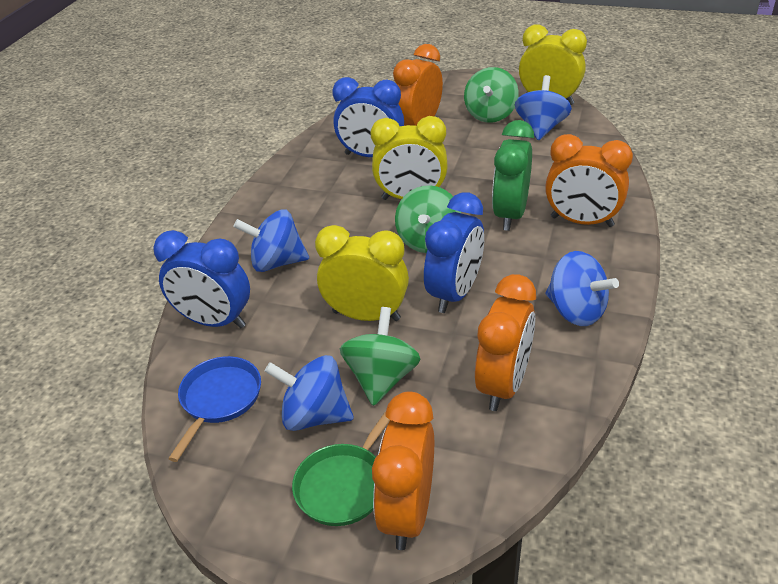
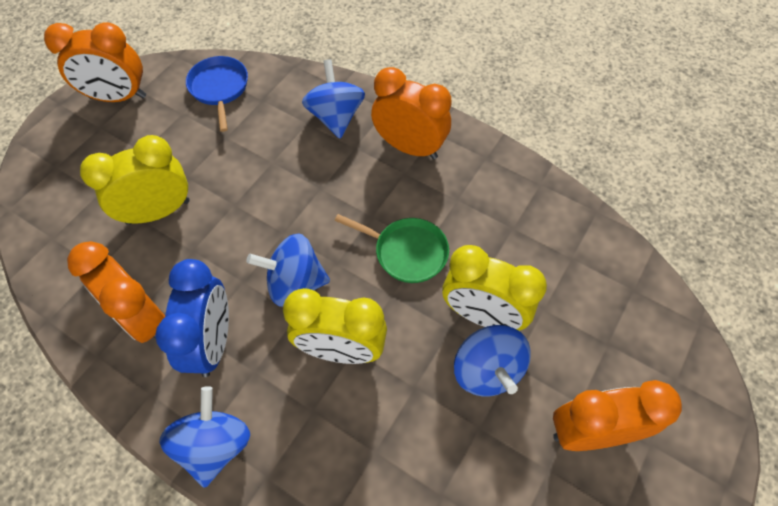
blue clock: 3 -> 1
green clock: 1 -> 0
green spinning top: 3 -> 0

